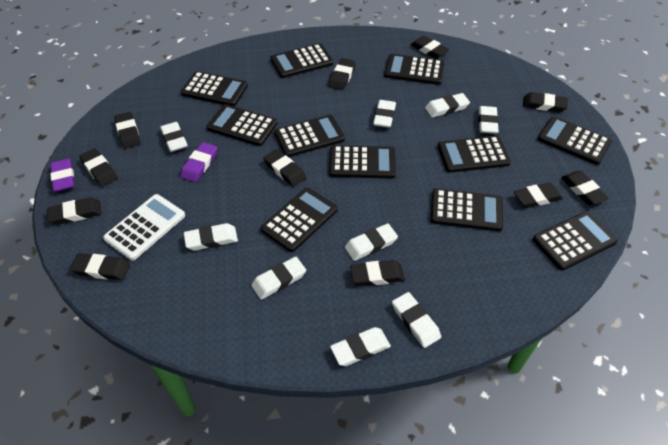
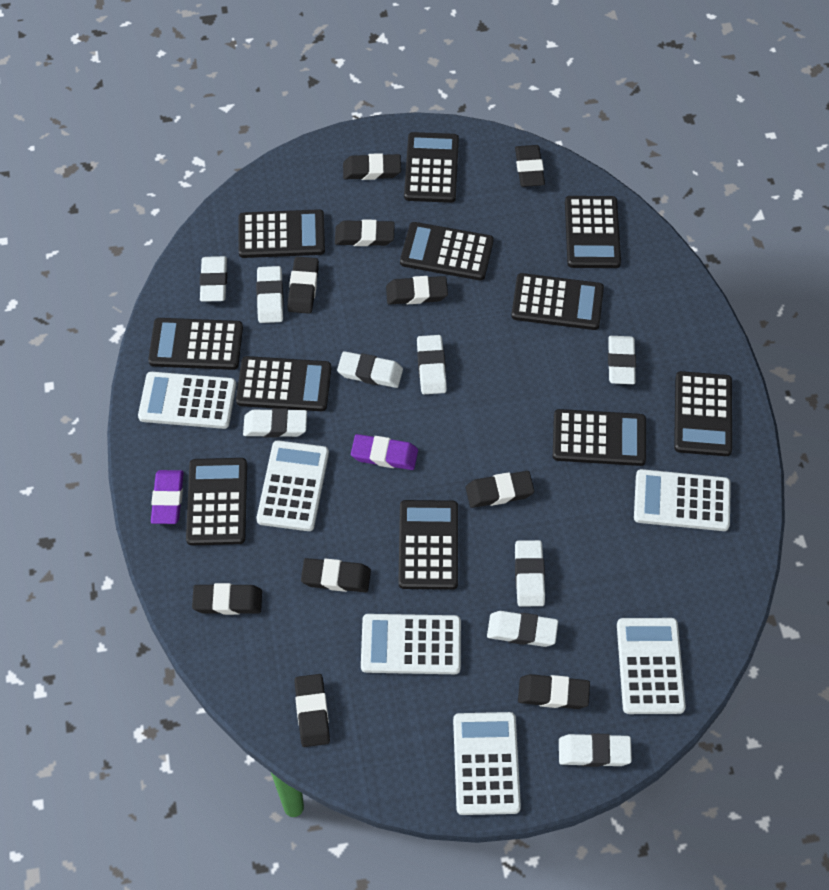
black eraser: 11 -> 10
white calculator: 1 -> 6

